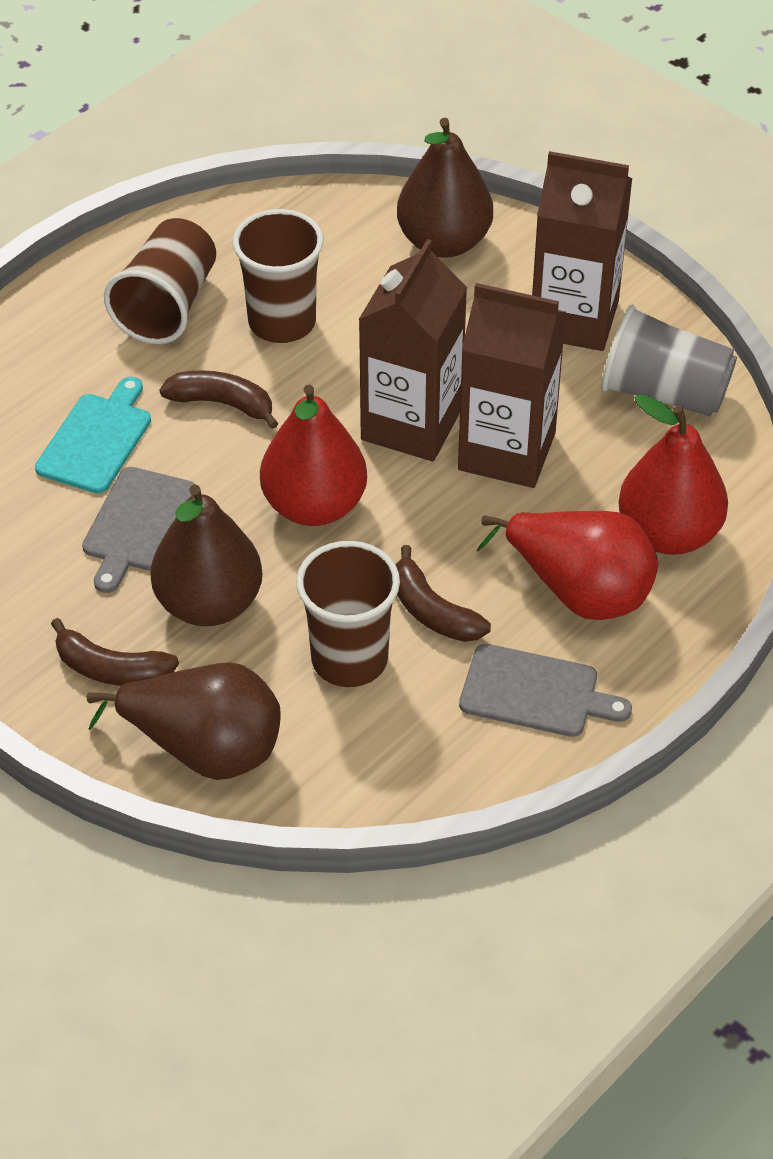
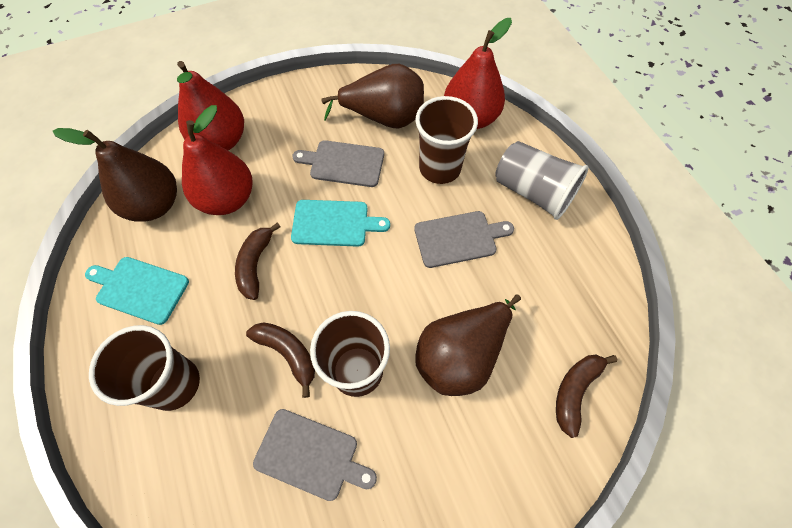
brown carton: 3 -> 0
grey cutting board: 2 -> 3
turquoise cutting board: 1 -> 2

